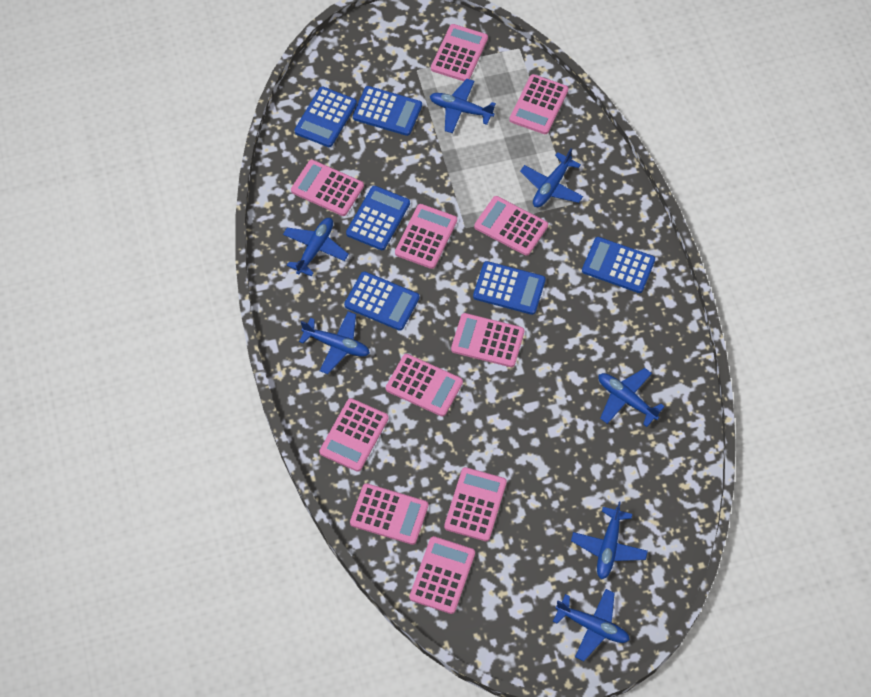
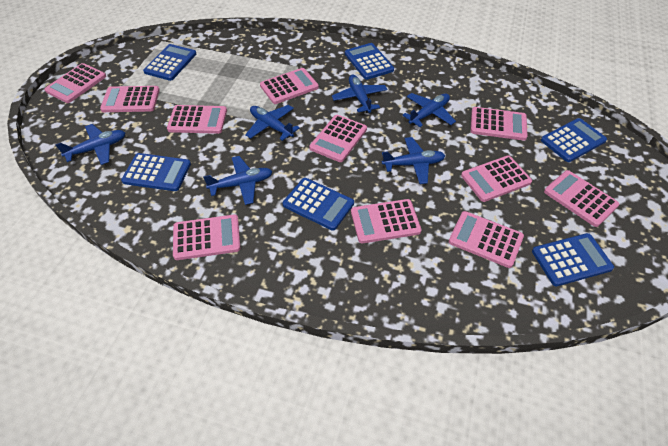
blue plane: 7 -> 6

